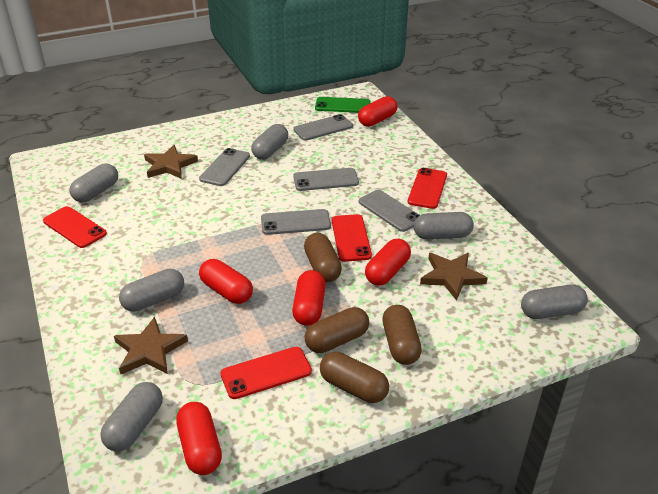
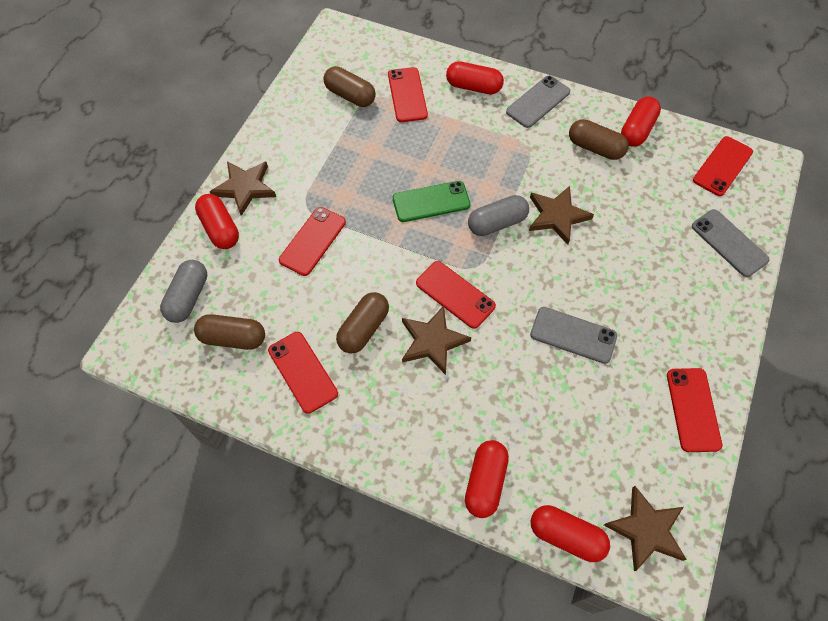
brown star: 3 -> 4
grey capsule: 6 -> 2
grey phone: 5 -> 3
red phone: 4 -> 6

